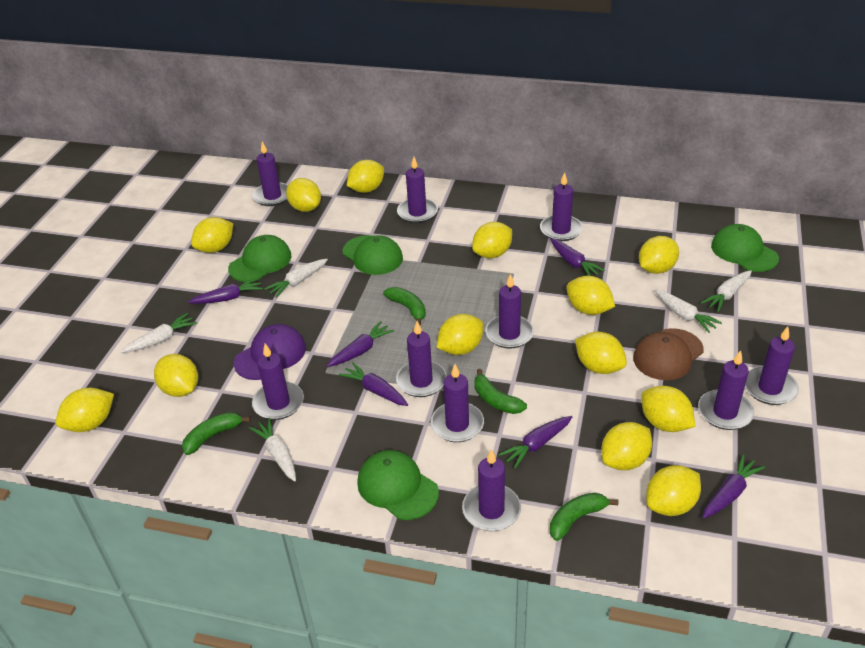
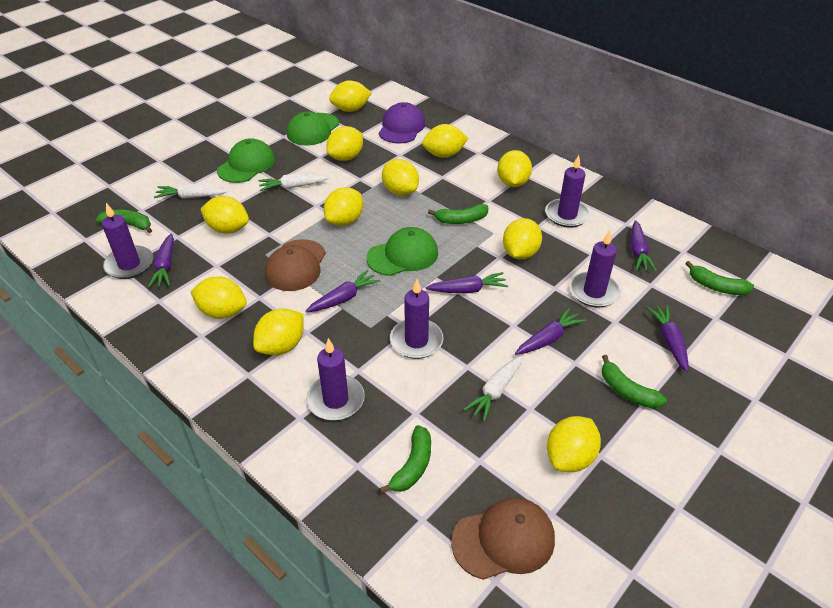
brown cap: 1 -> 2
green banana: 4 -> 5
green cap: 4 -> 3
purple candle: 10 -> 5
white carrot: 5 -> 3
yellow lemon: 13 -> 11

